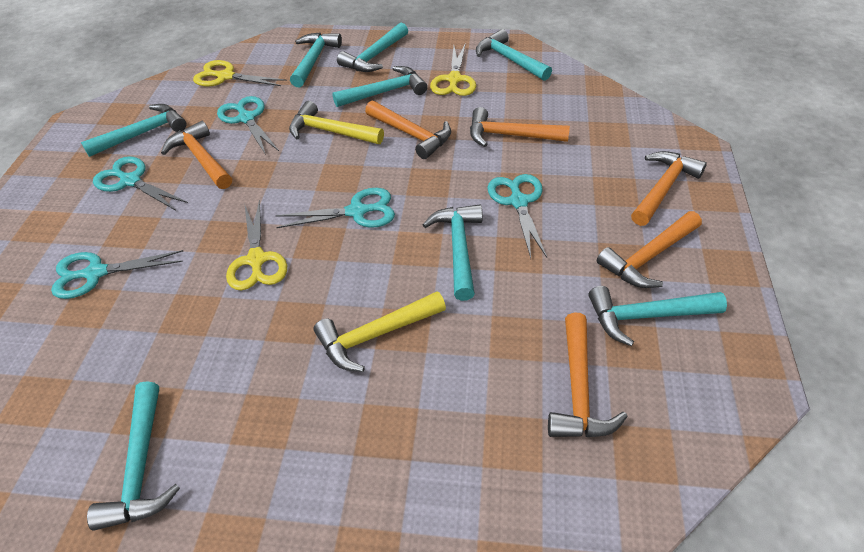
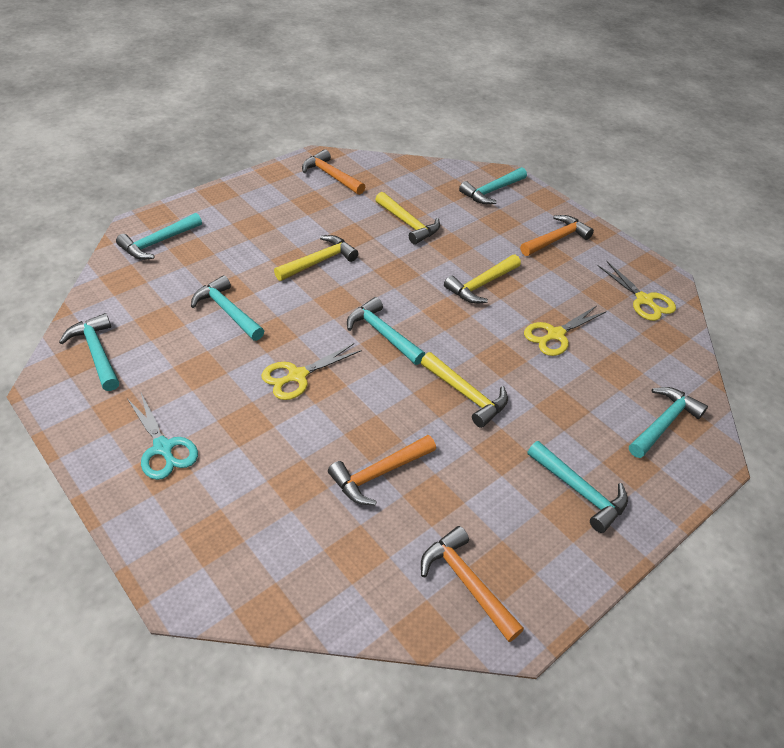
orange hammer: 6 -> 4
turquoise hammer: 8 -> 7
turquoise scissors: 5 -> 1
yellow hammer: 2 -> 4

